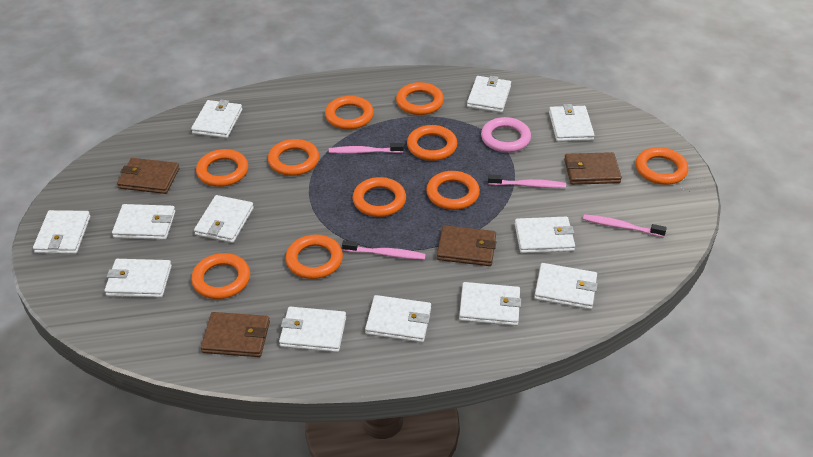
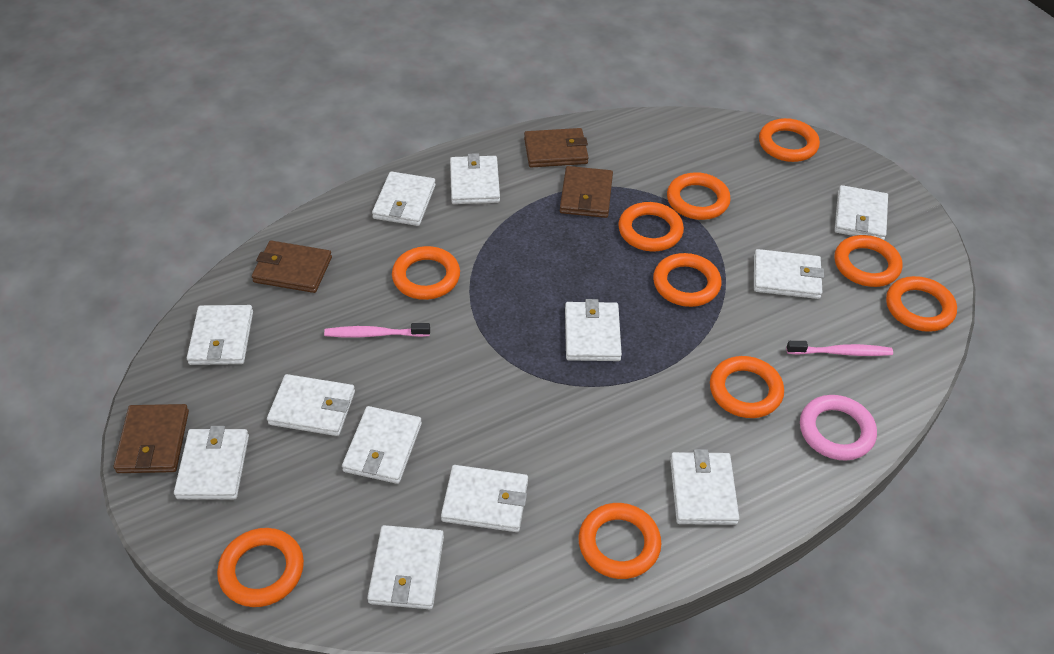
pink toothbrush: 4 -> 2

